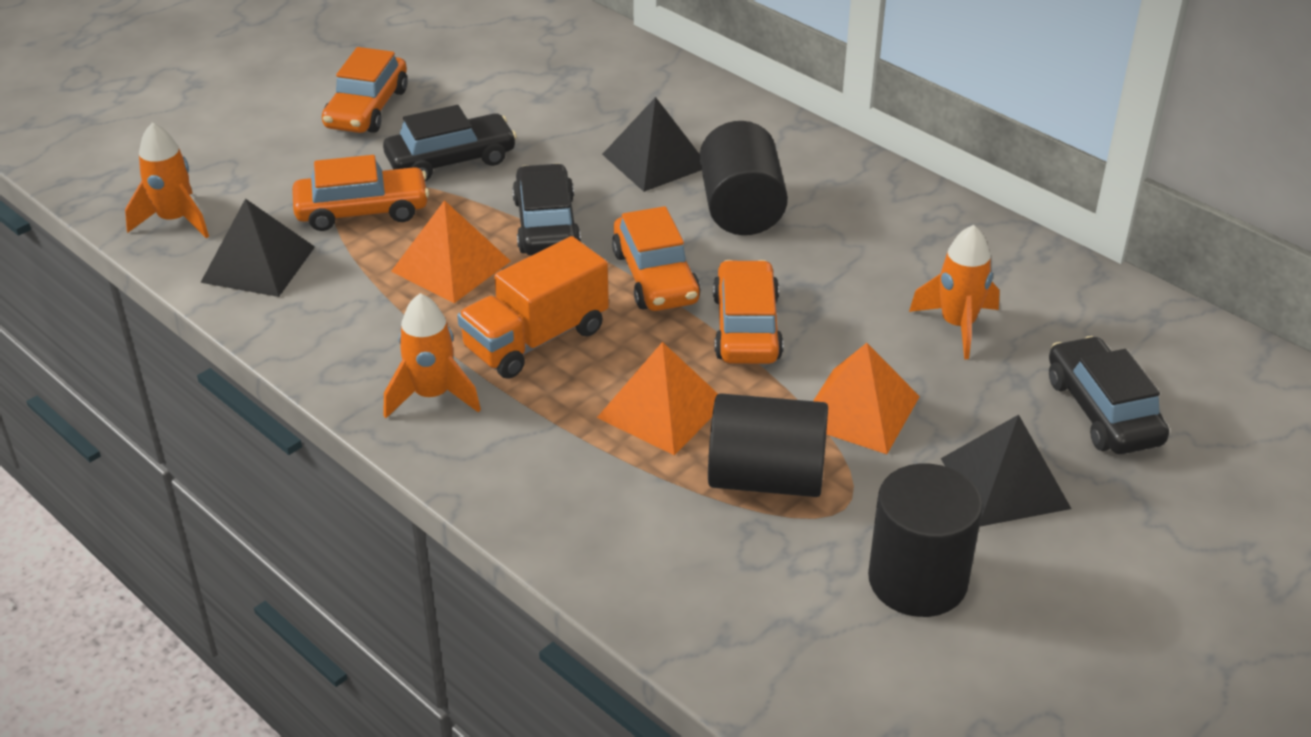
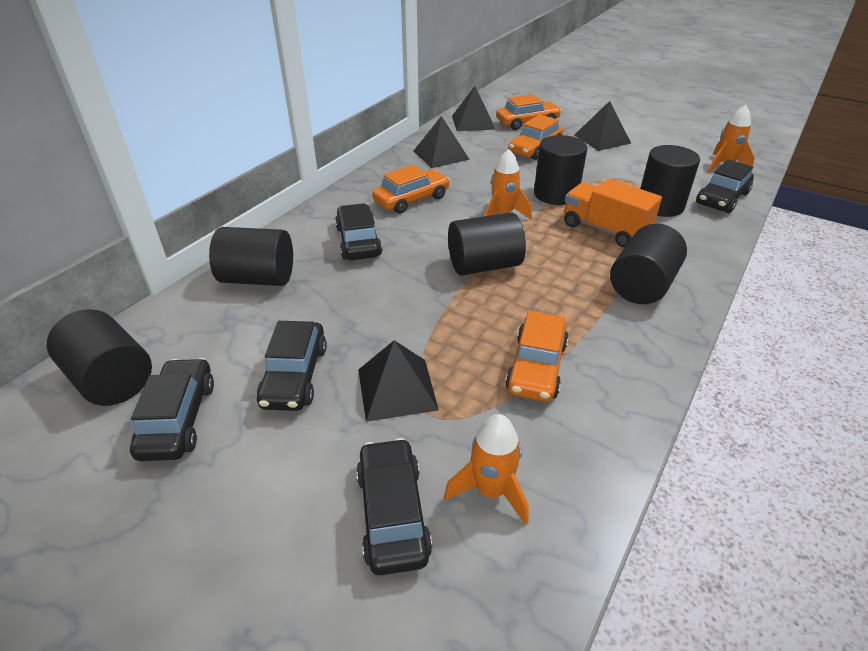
black car: 3 -> 5
black cylinder: 3 -> 6
black pyramid: 3 -> 4
orange pyramid: 3 -> 0

